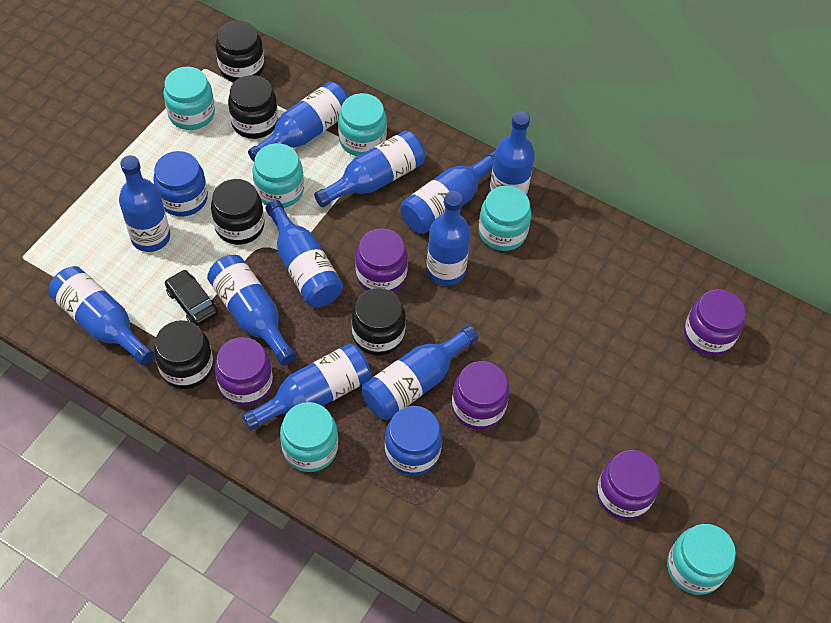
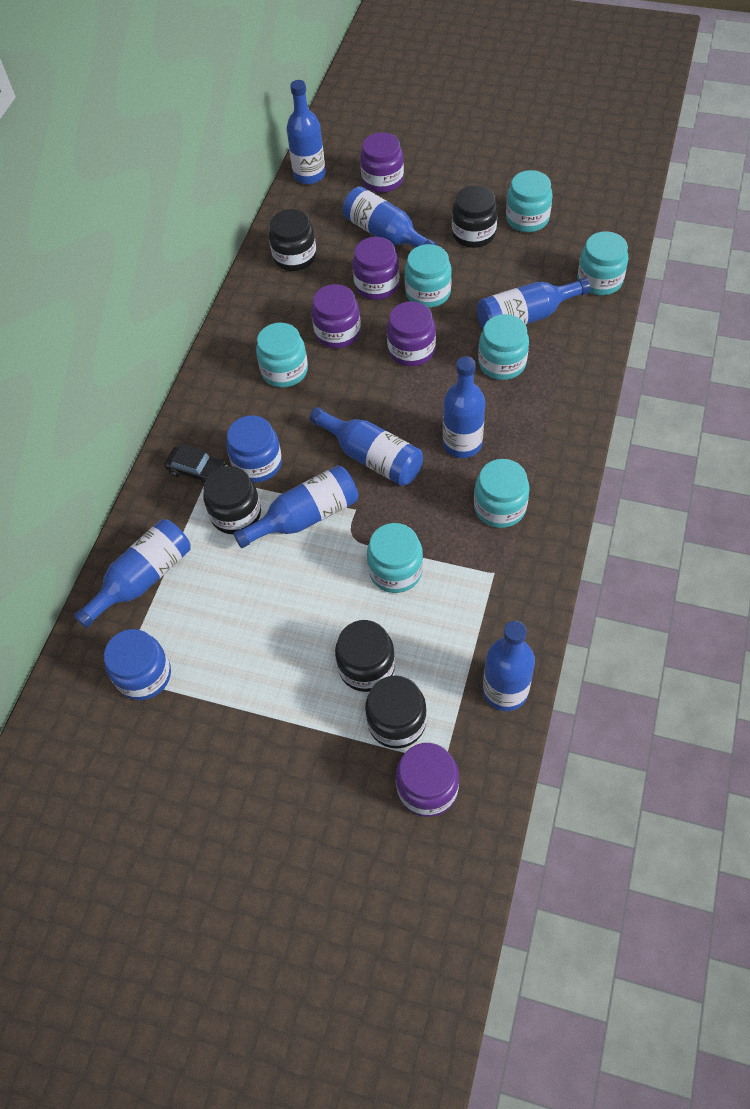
blue bottle: 11 -> 8
turquoise jar: 6 -> 7

